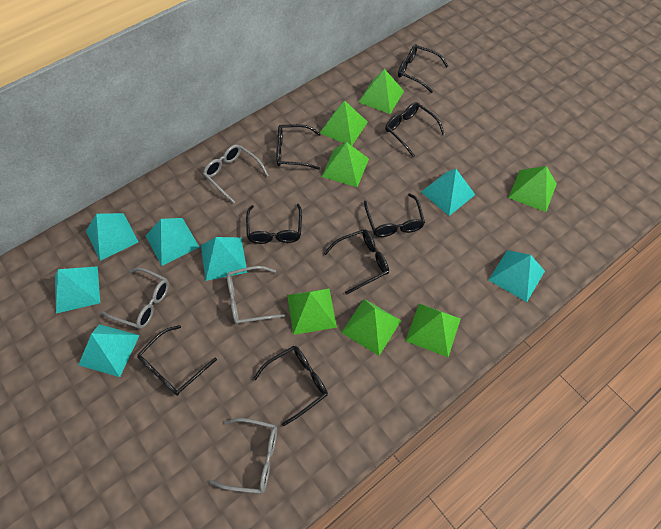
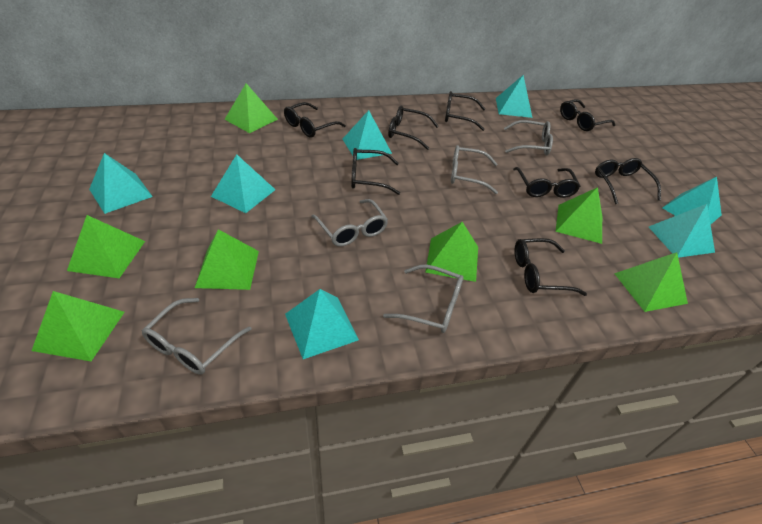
grey glasses: 4 -> 5

